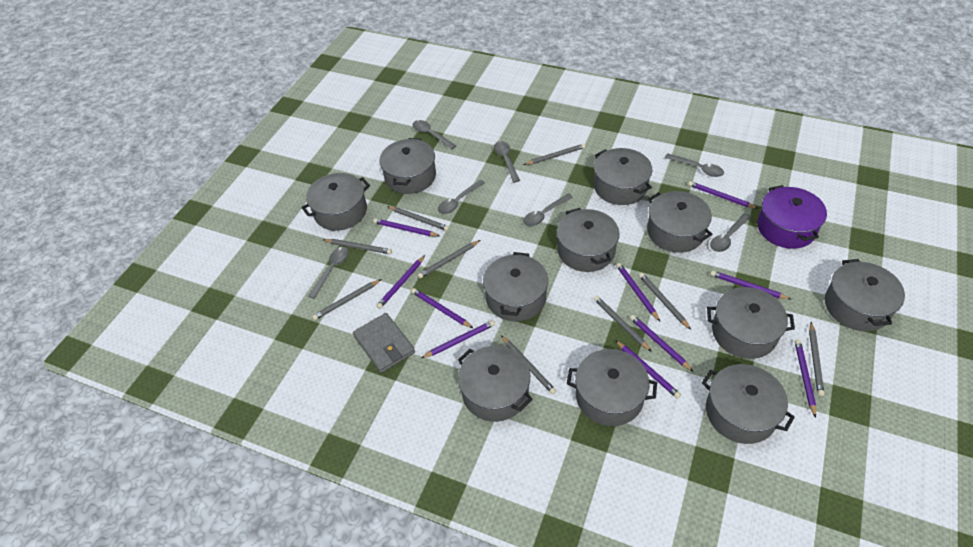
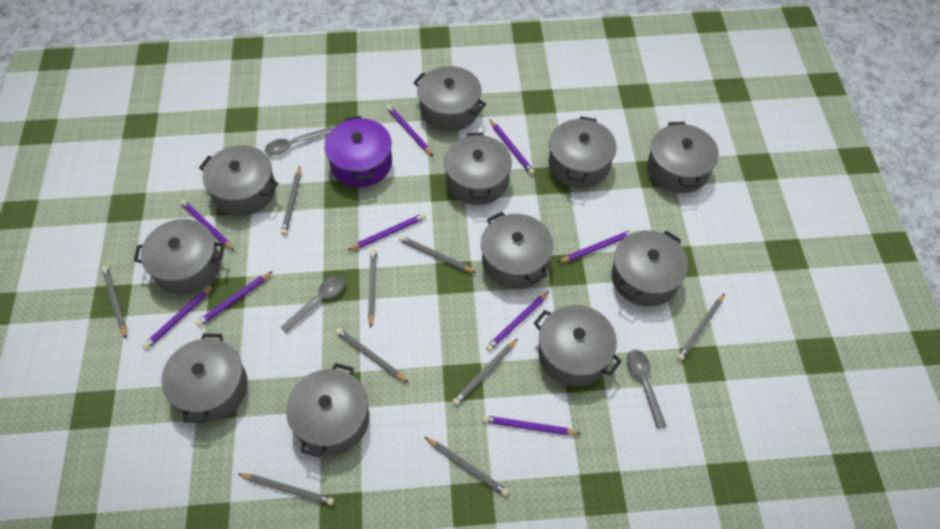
grey spoon: 7 -> 3
grey wallet: 1 -> 0
purple pencil: 10 -> 9

